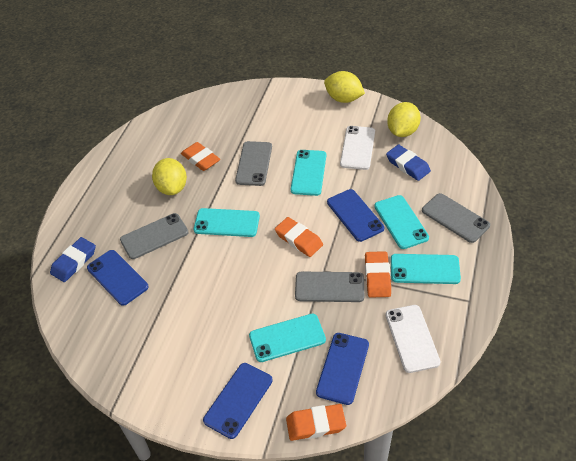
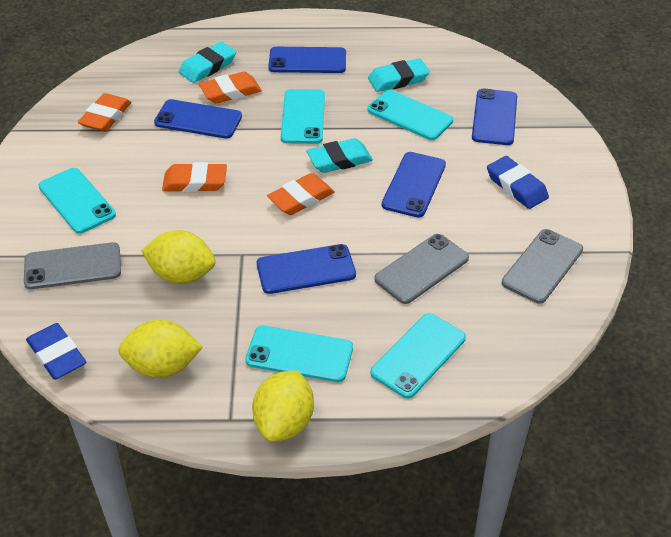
blue phone: 4 -> 5
grey phone: 4 -> 3
turquoise eraser: 0 -> 3
white phone: 2 -> 0

